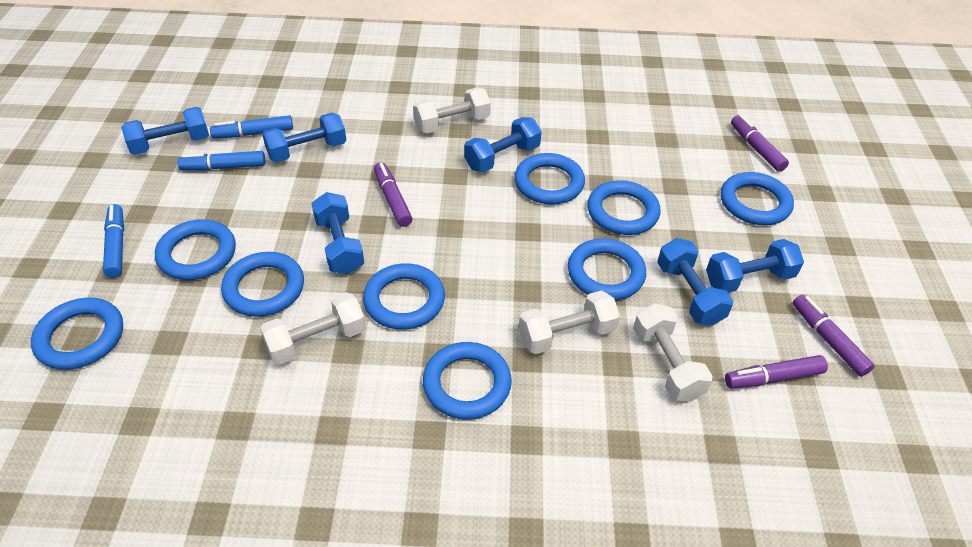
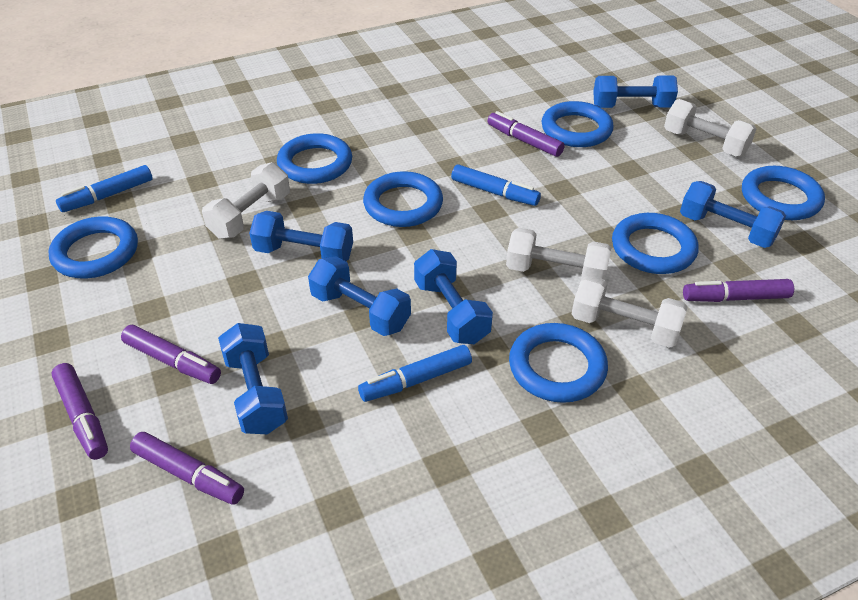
blue ring: 9 -> 7
purple marker: 4 -> 5

